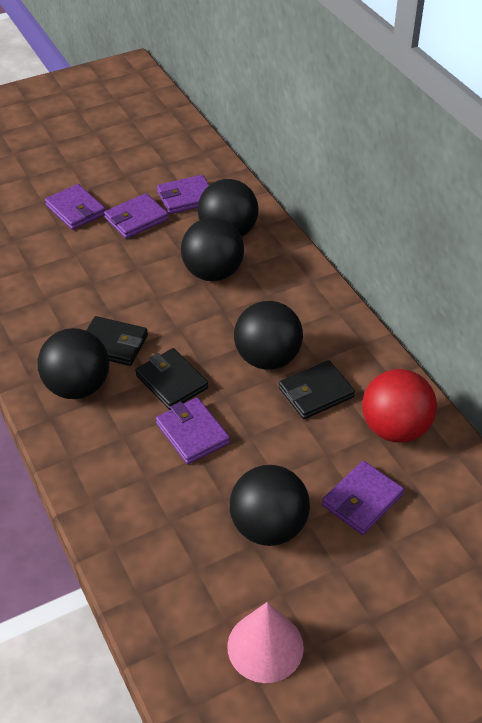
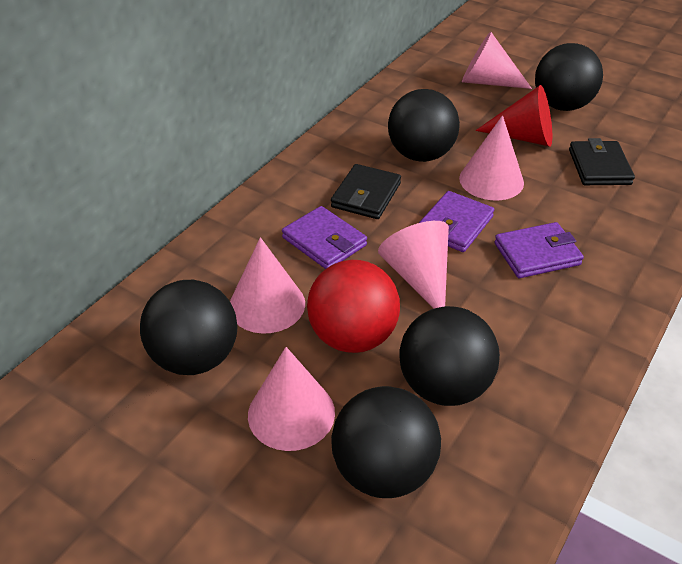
black wallet: 3 -> 2
pink cone: 1 -> 5
purple wallet: 5 -> 3
red cone: 0 -> 1

